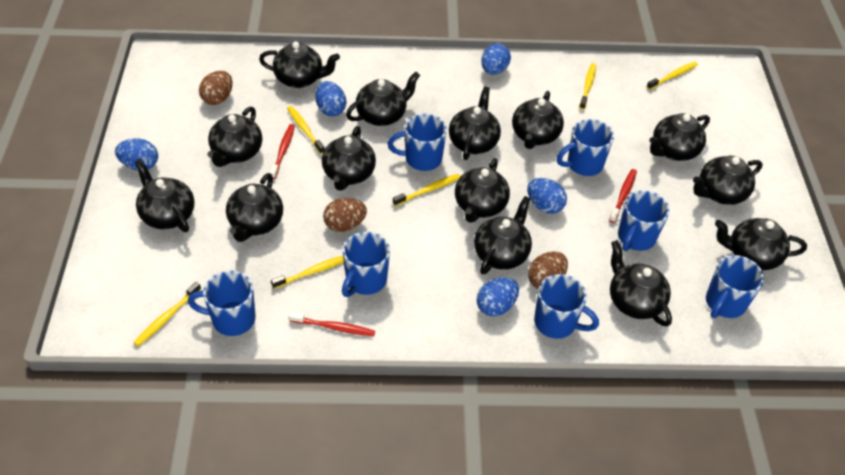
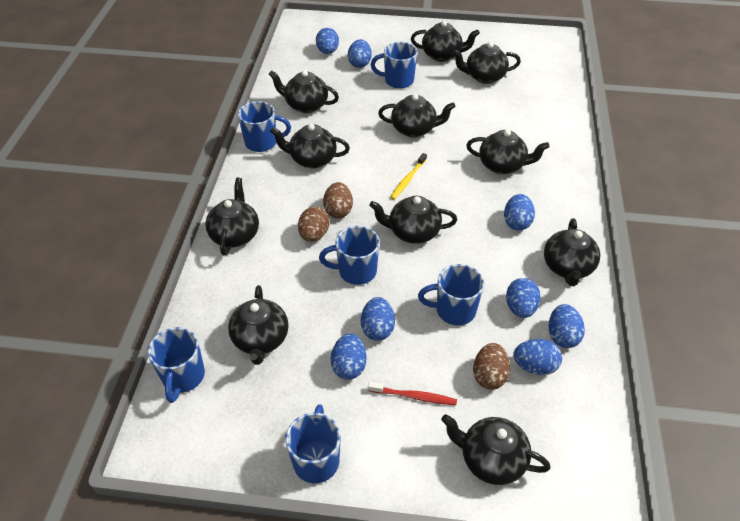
black teapot: 14 -> 11
blue egg: 5 -> 8
blue mug: 7 -> 6
red toothbrush: 3 -> 1
yellow toothbrush: 6 -> 1

